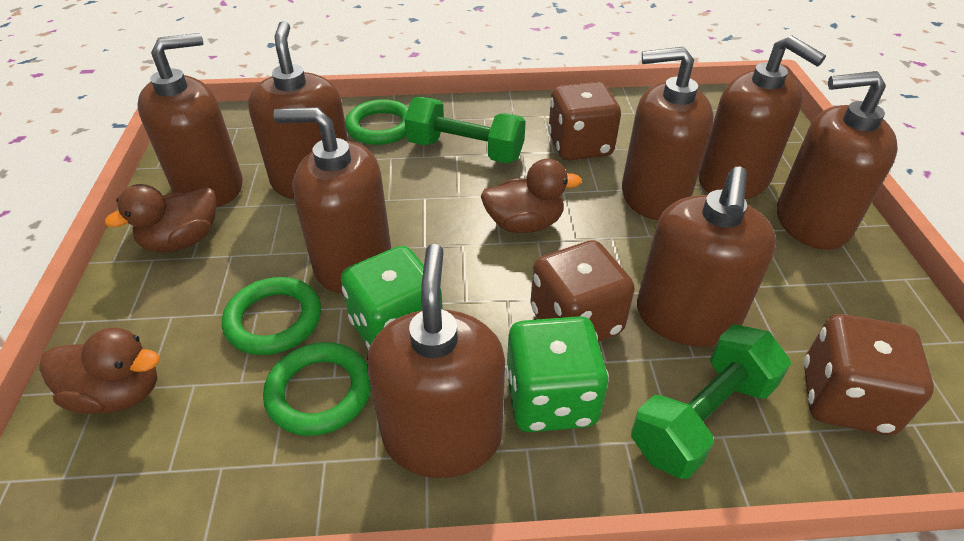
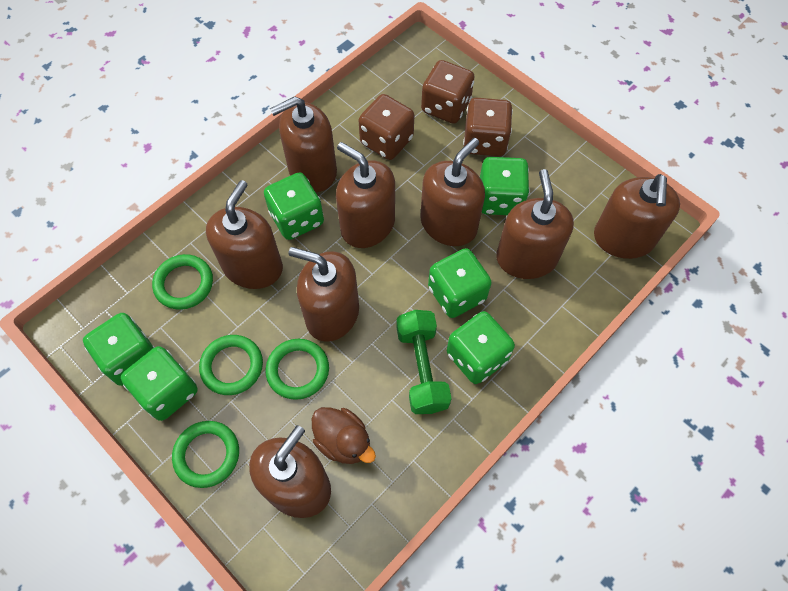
brown duck: 3 -> 1
green dice: 2 -> 6
green dumbbell: 2 -> 1
green ring: 3 -> 4

